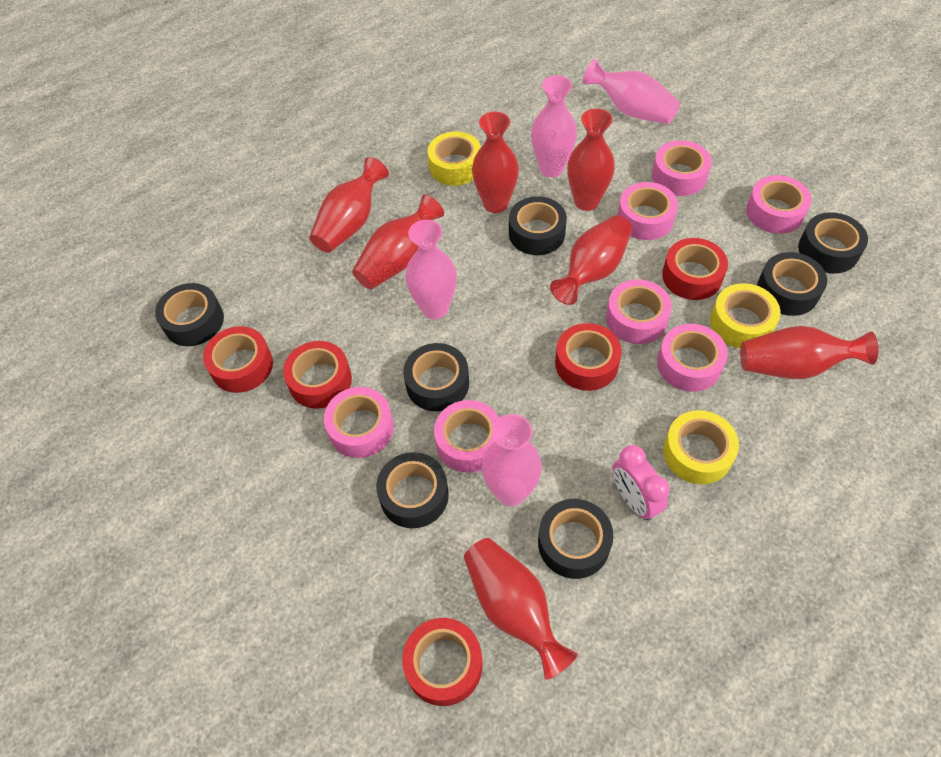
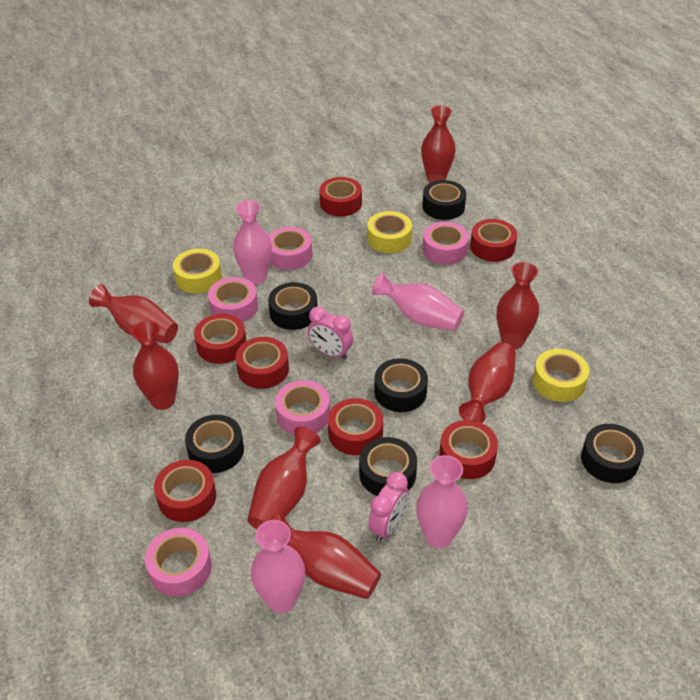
black tape: 7 -> 6
pink clock: 1 -> 2
pink tape: 7 -> 5
red tape: 5 -> 7

